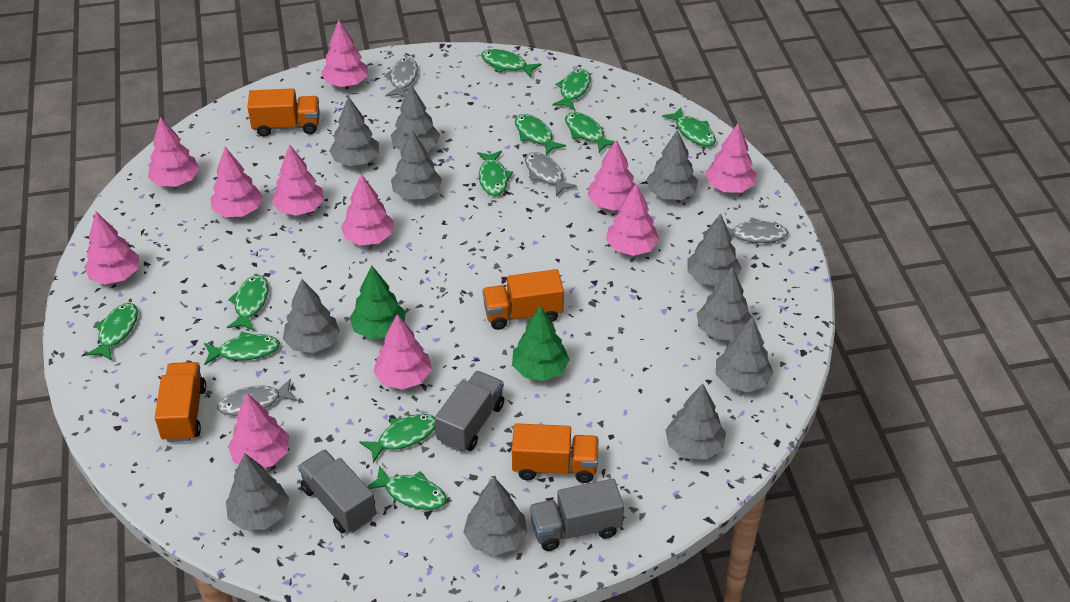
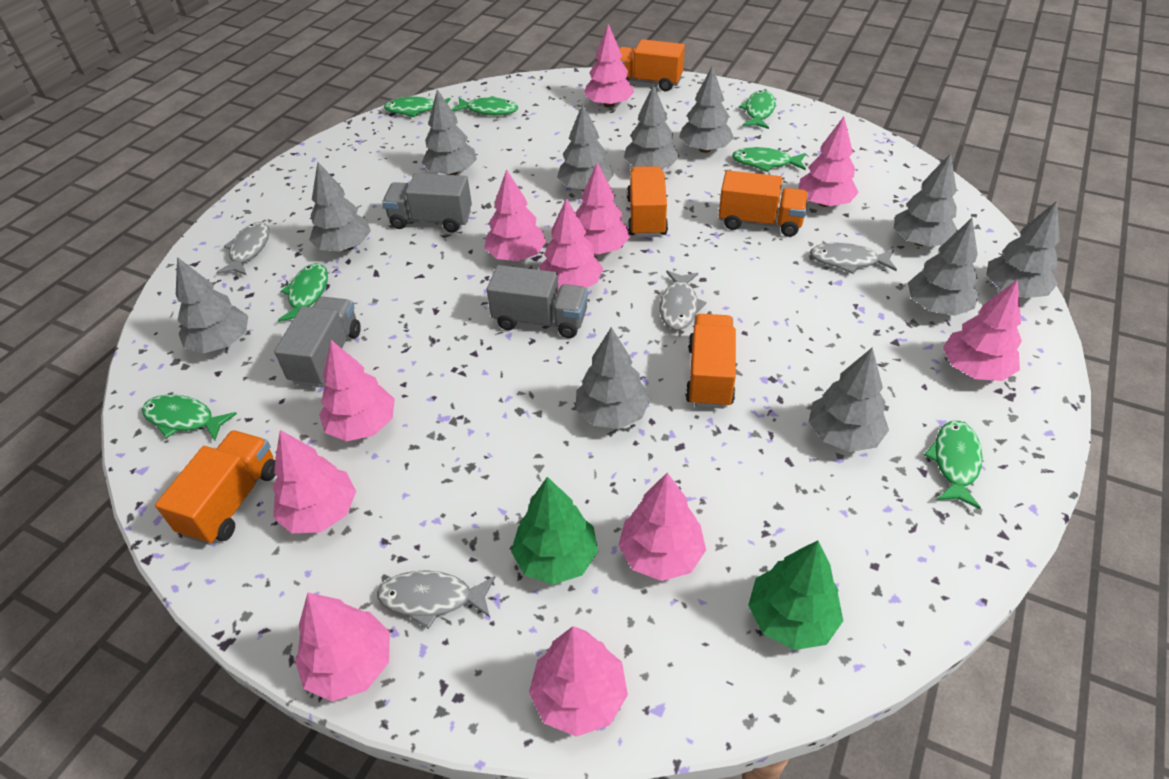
green fish: 11 -> 7
orange truck: 4 -> 5

